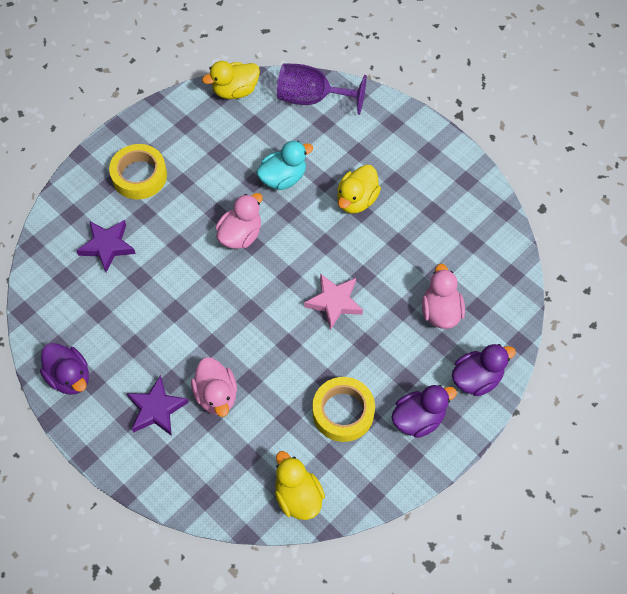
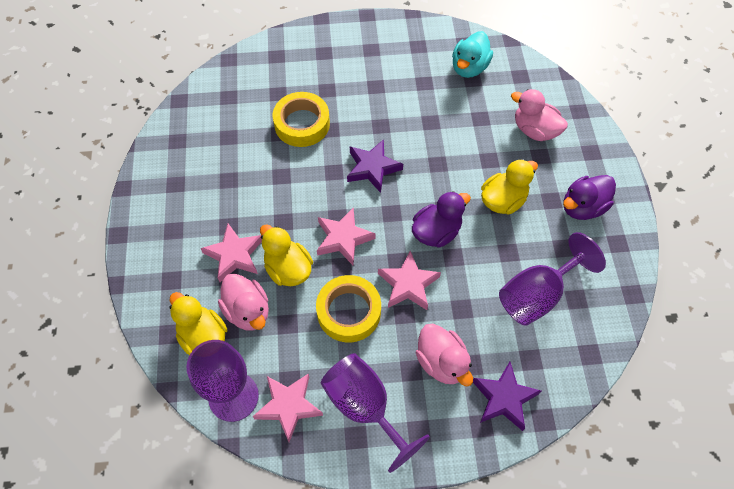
pink star: 1 -> 4
purple duck: 3 -> 2
purple goblet: 1 -> 3

